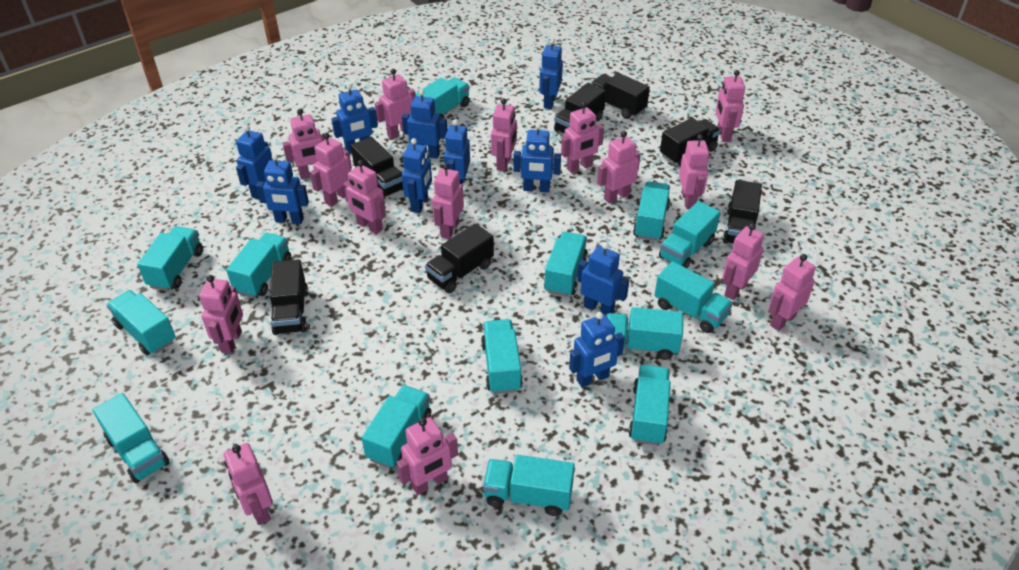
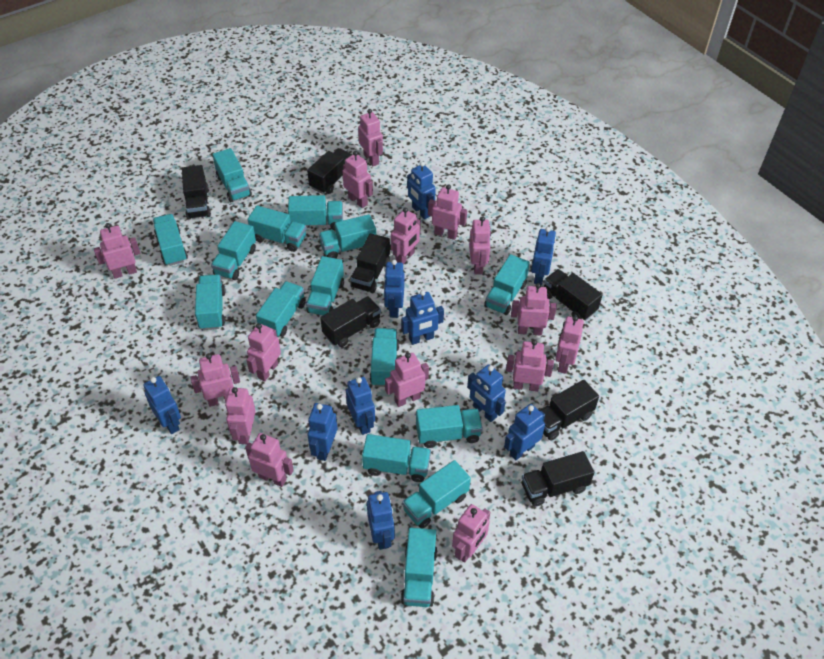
turquoise truck: 14 -> 15

